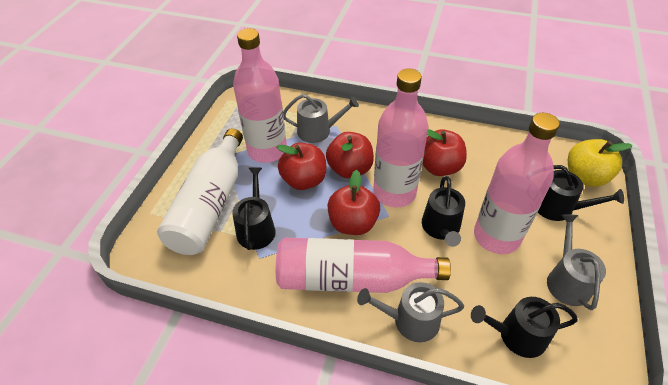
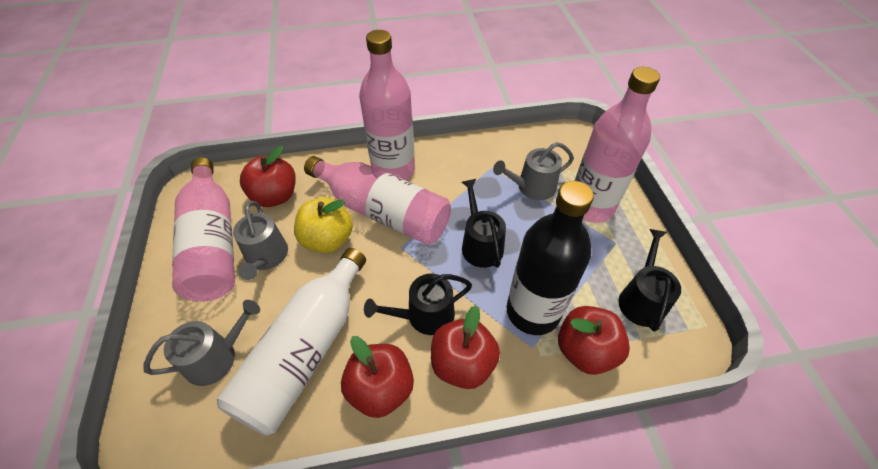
black bottle: 0 -> 1
black watering can: 4 -> 3

